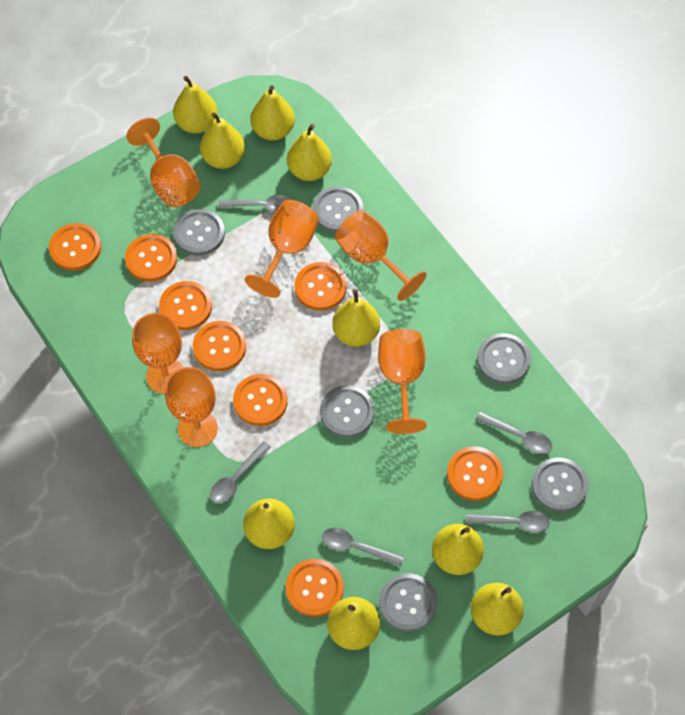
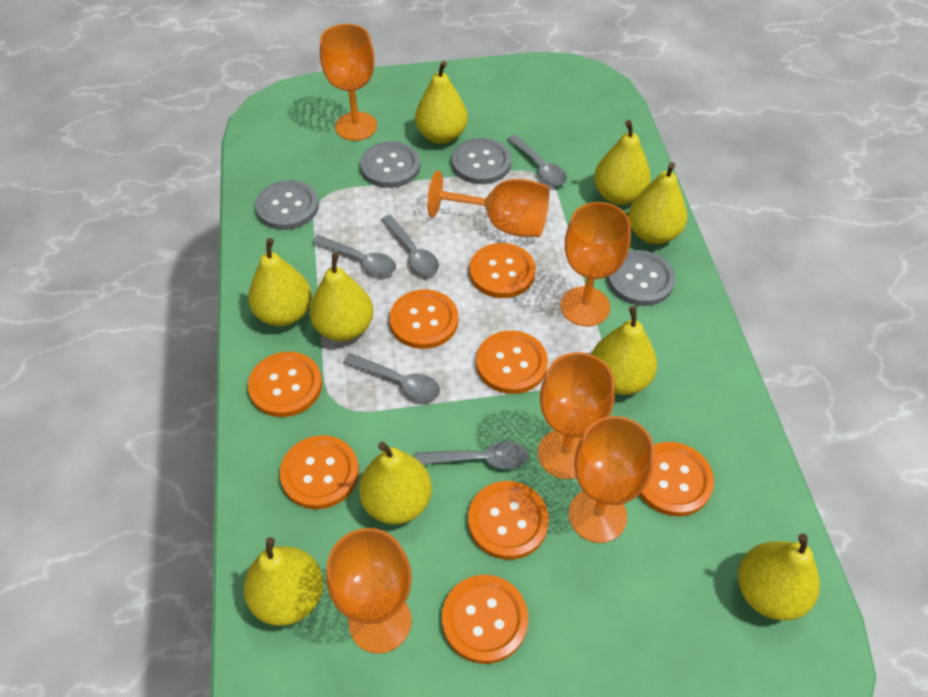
grey button: 6 -> 4

